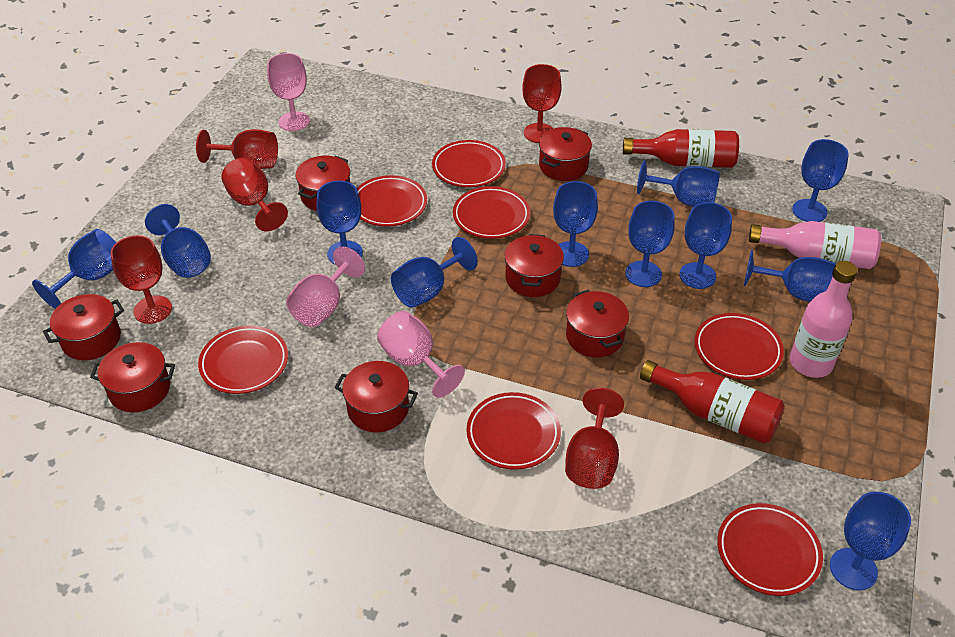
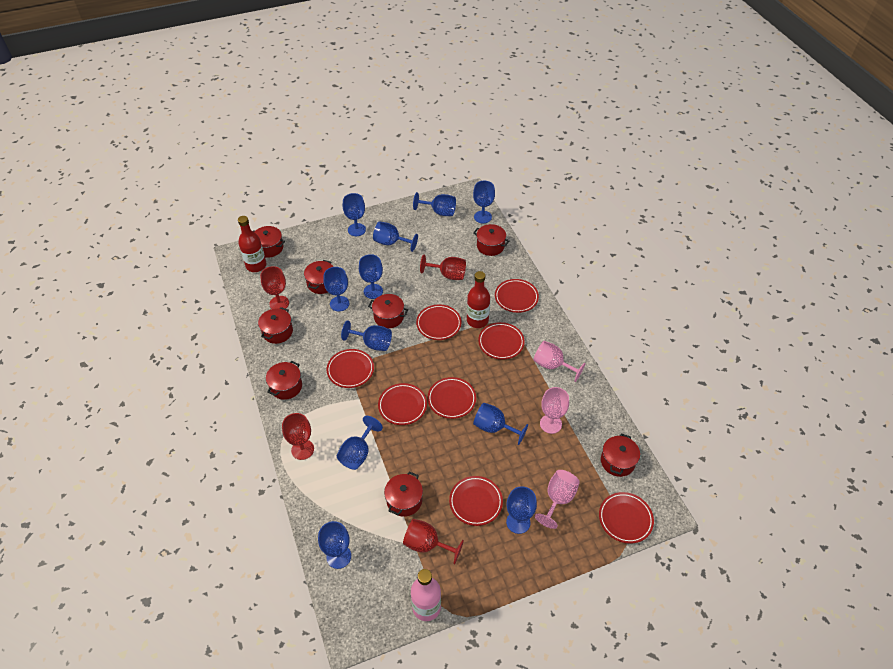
pink bottle: 2 -> 1
red goblet: 5 -> 4
red plate: 7 -> 8
red pot: 7 -> 8

